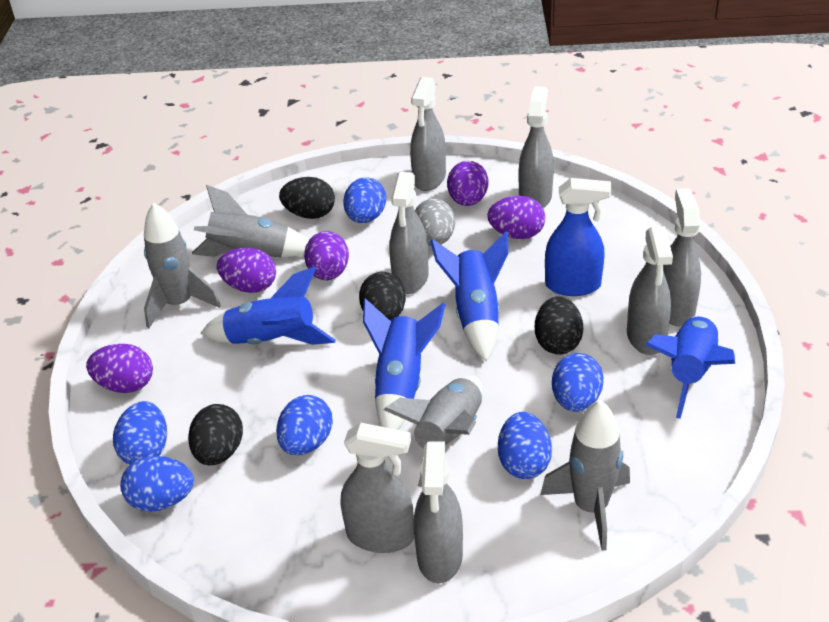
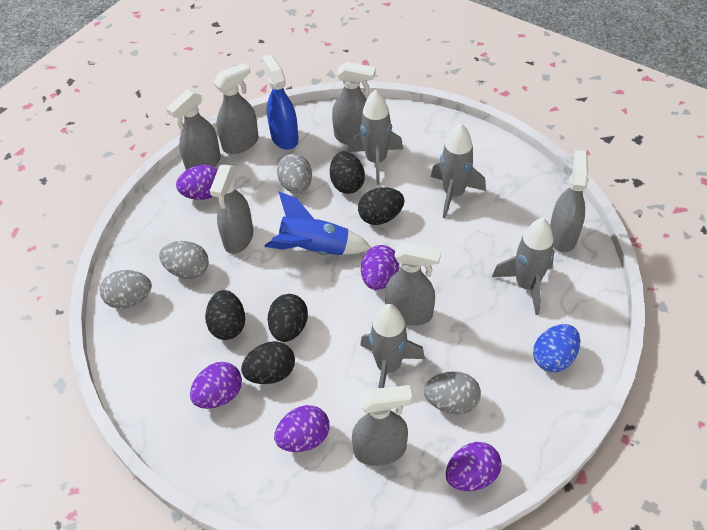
black egg: 4 -> 5
blue egg: 6 -> 1
blue rocket: 4 -> 1
grey egg: 1 -> 4

